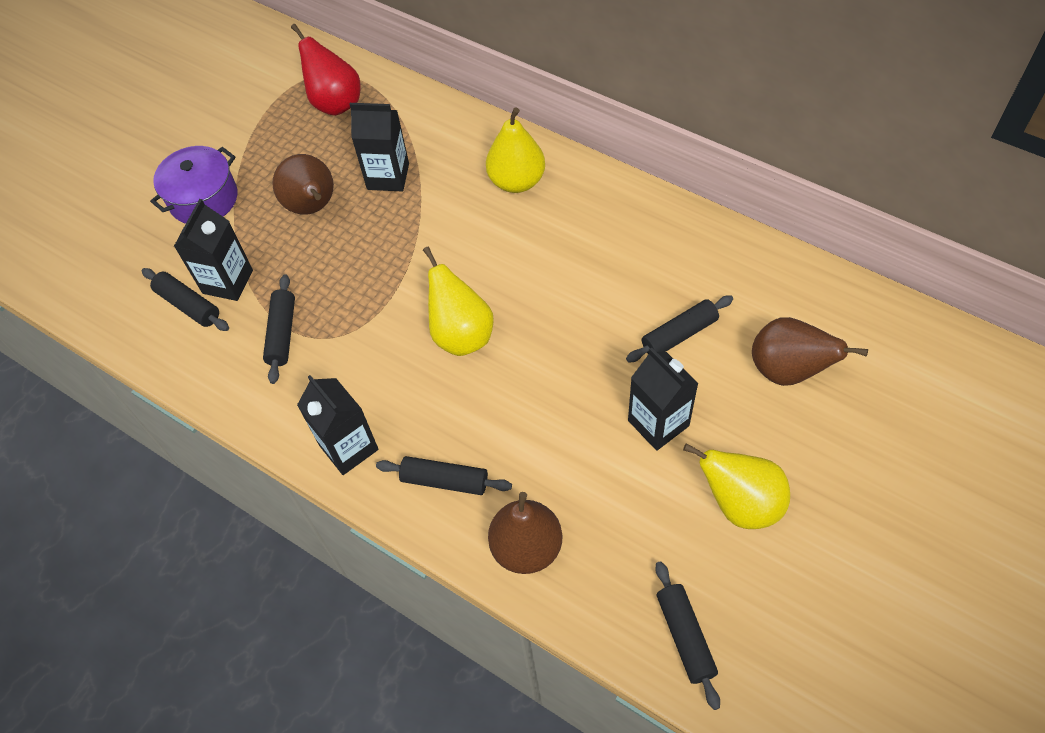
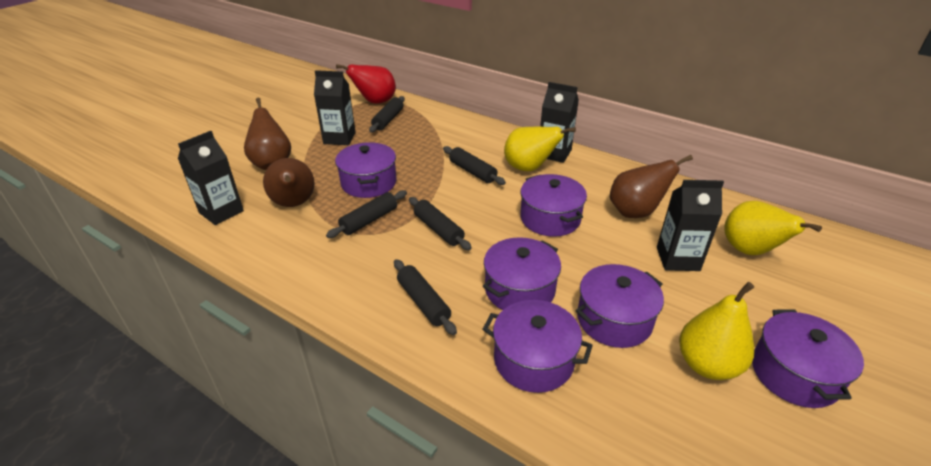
purple pot: 1 -> 6

